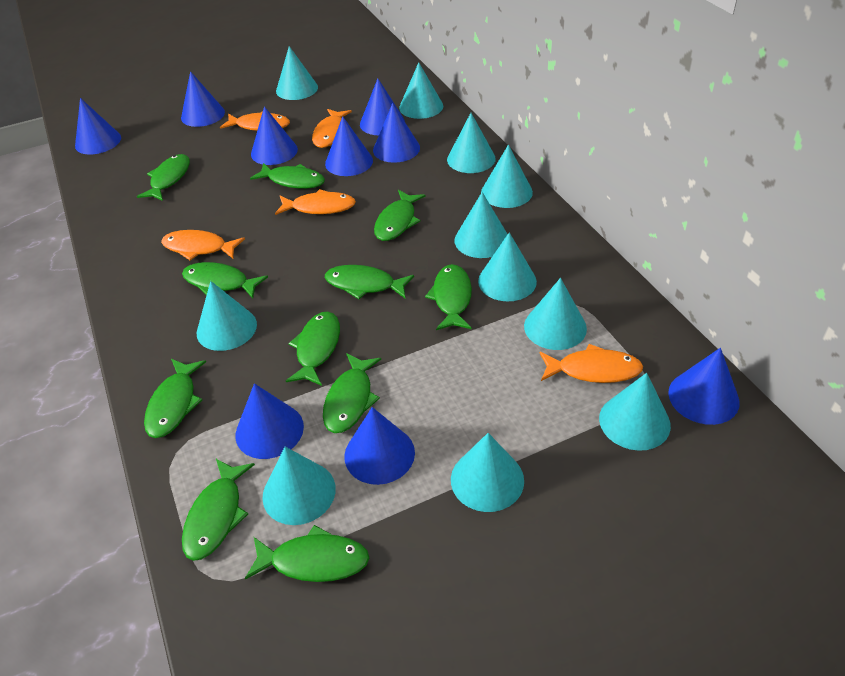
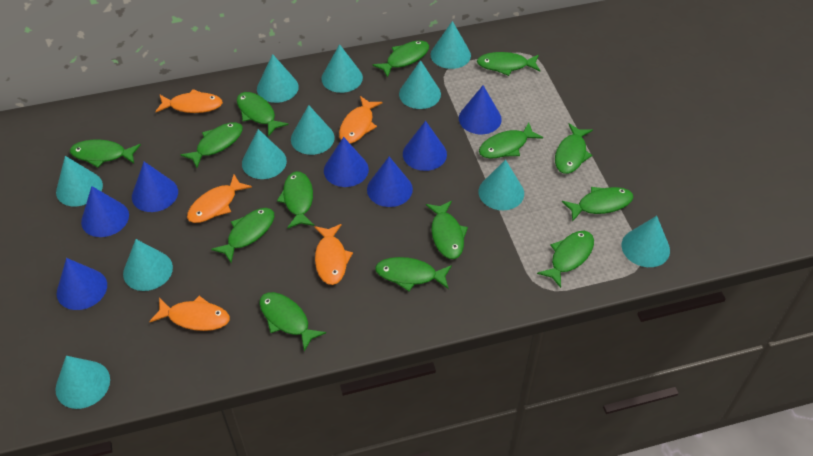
blue cone: 9 -> 7
green fish: 11 -> 14

